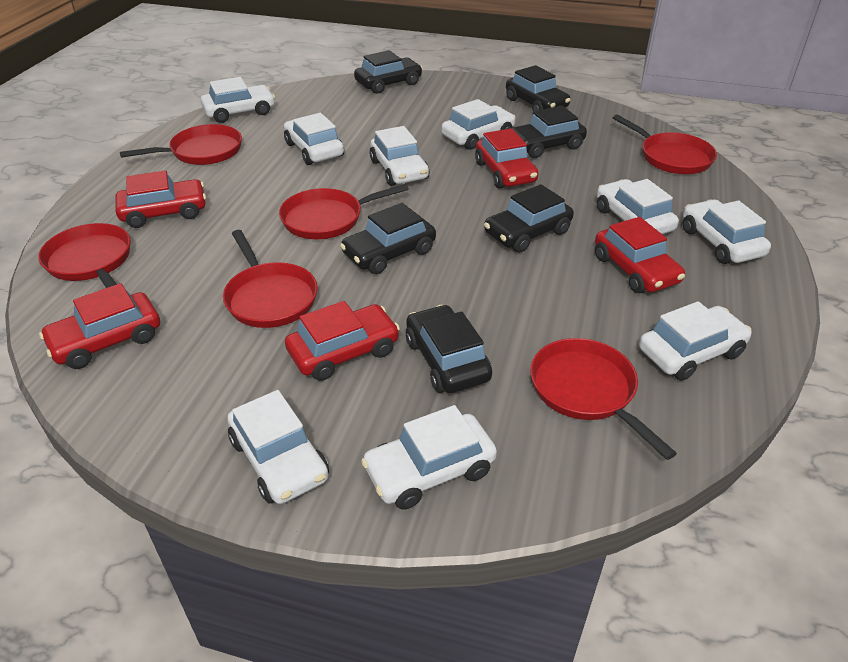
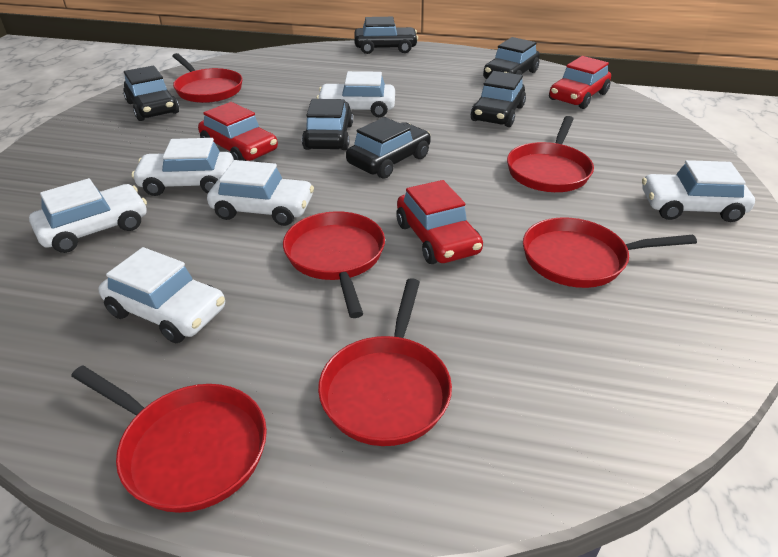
red car: 5 -> 3
white car: 9 -> 6

